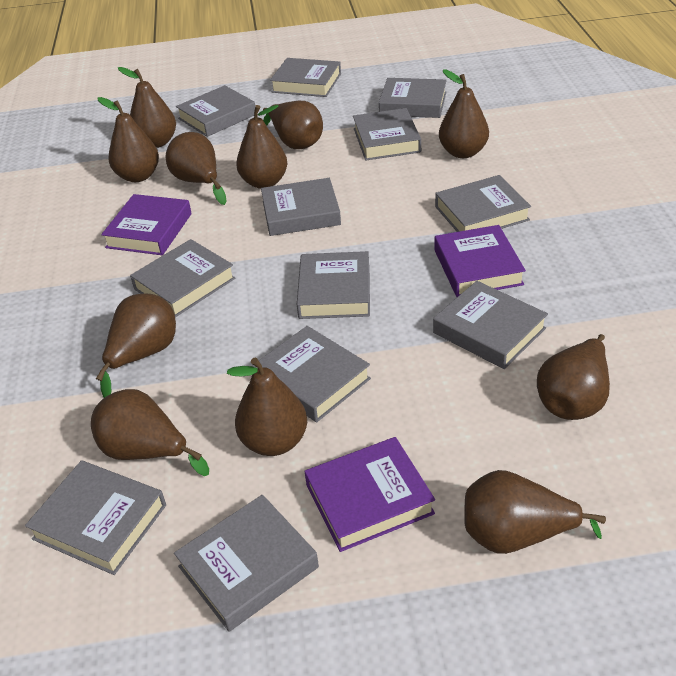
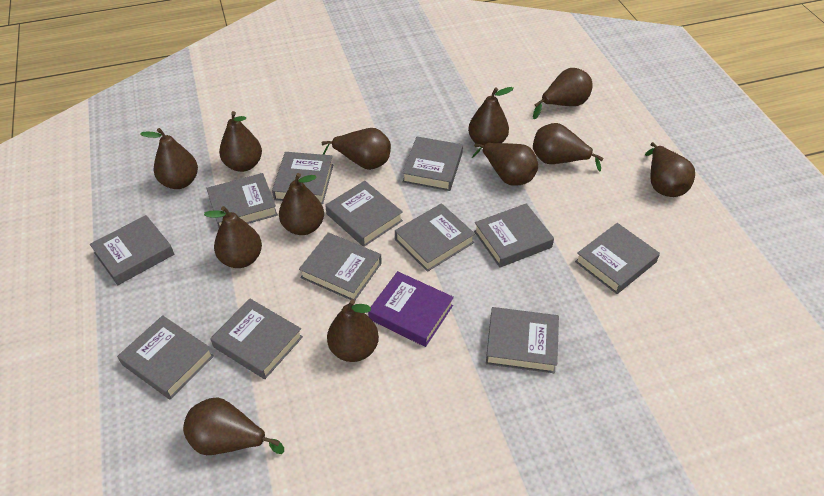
brown pear: 11 -> 12
purple book: 3 -> 1

